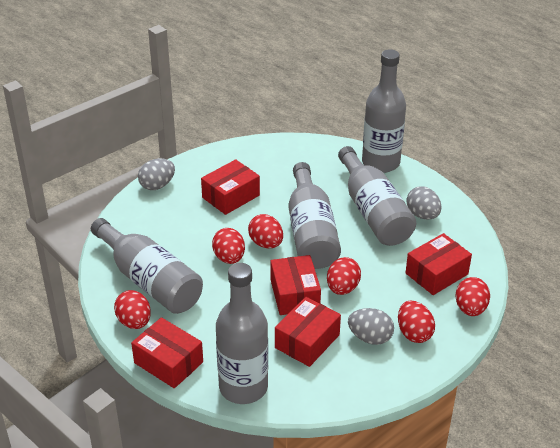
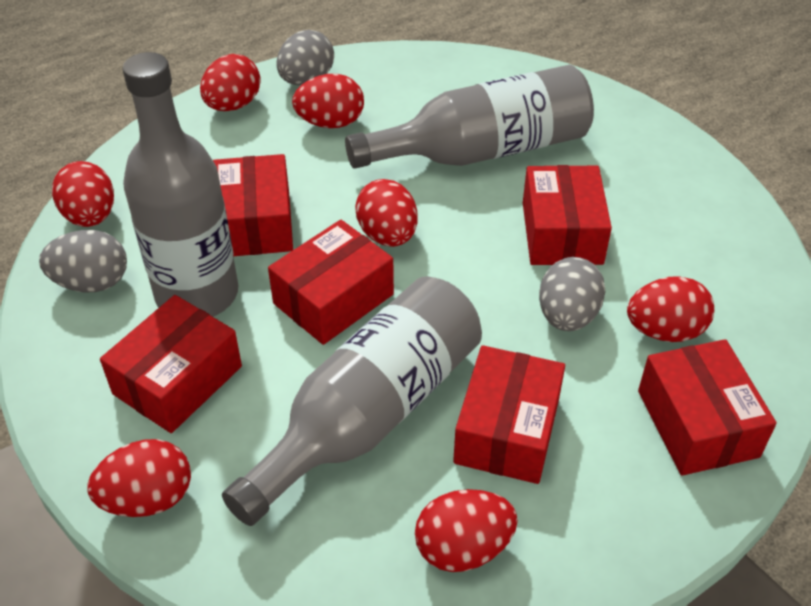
grey bottle: 5 -> 3
red box: 5 -> 6
red egg: 6 -> 7

